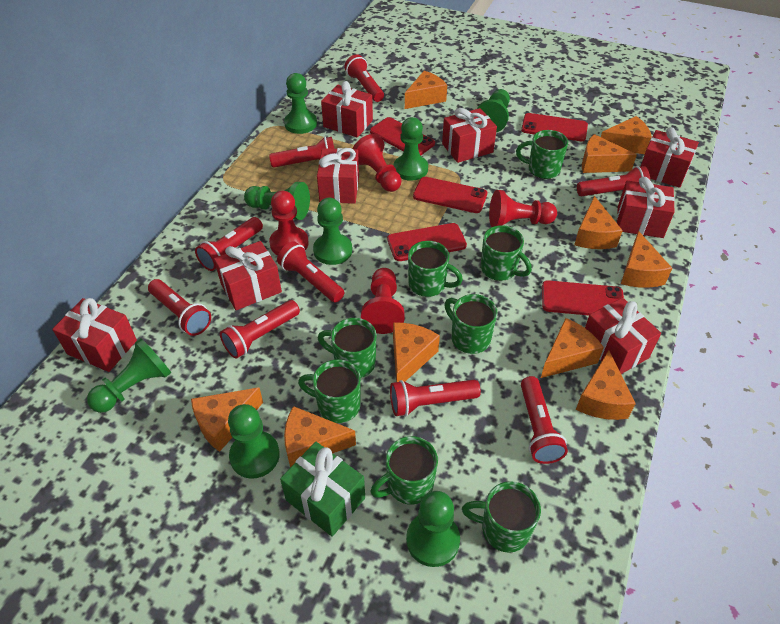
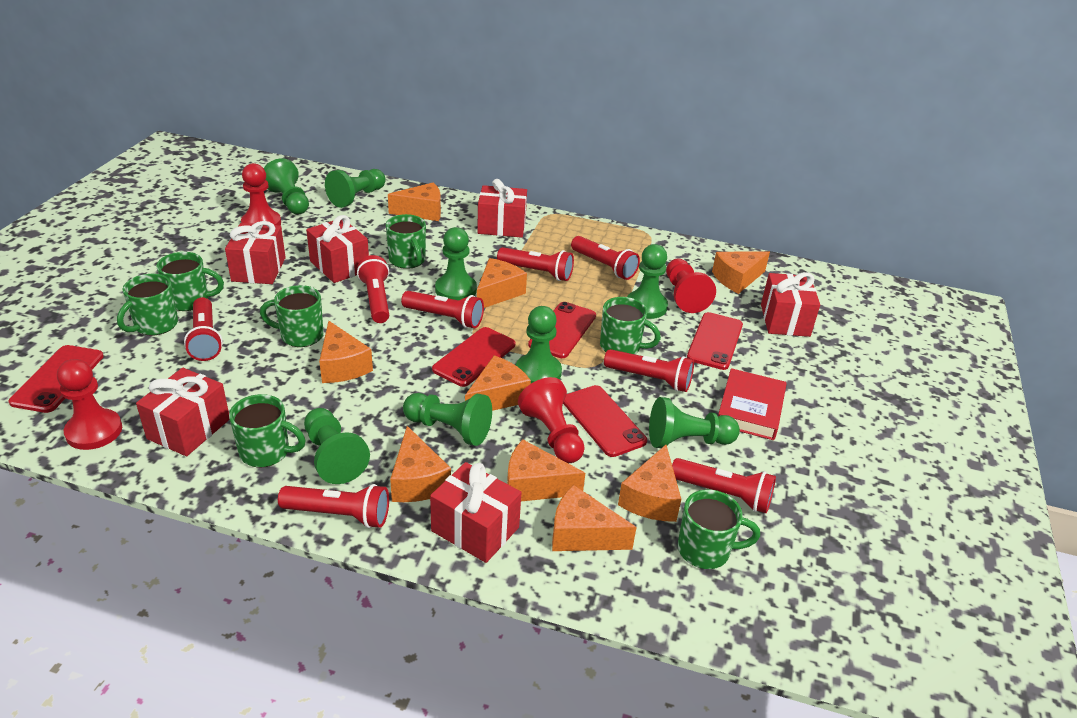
green gift: 1 -> 0
green mug: 8 -> 7
orange cheese: 10 -> 9
red book: 0 -> 1
red flashlight: 9 -> 8
red gift: 8 -> 6

